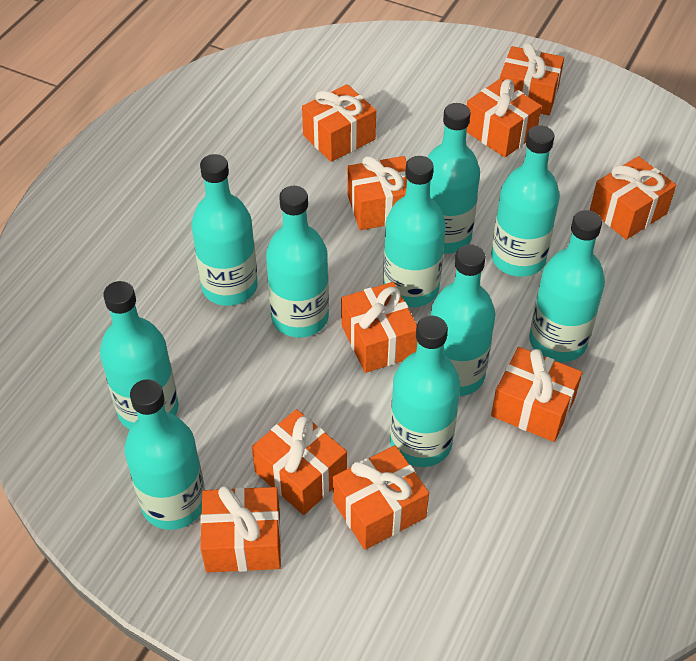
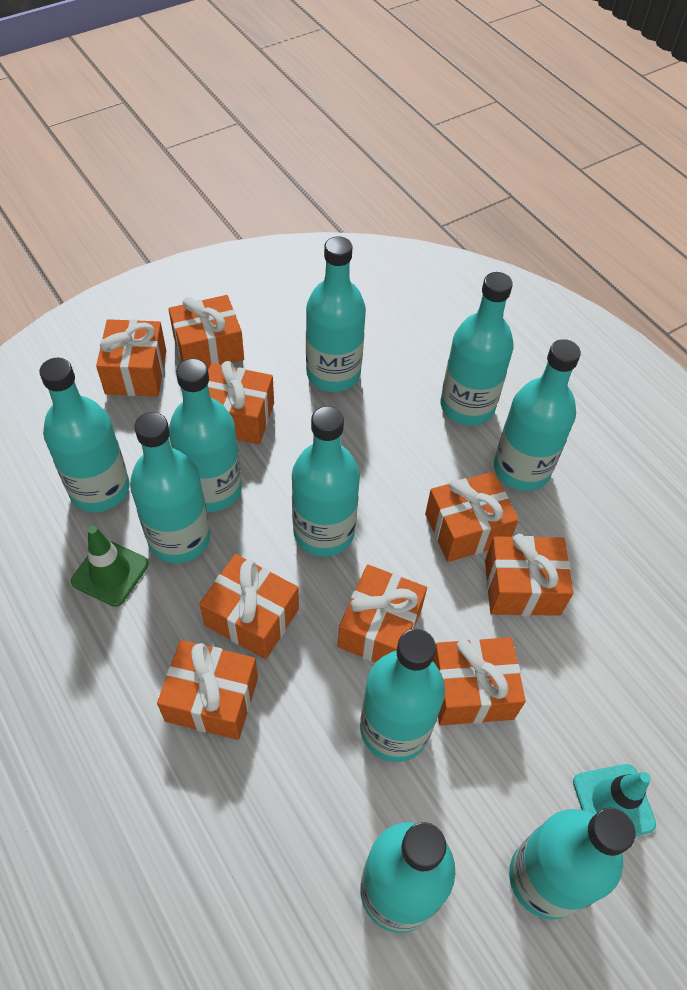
green traffic cone: 0 -> 1
orange gift: 10 -> 9
turquoise traffic cone: 0 -> 1

